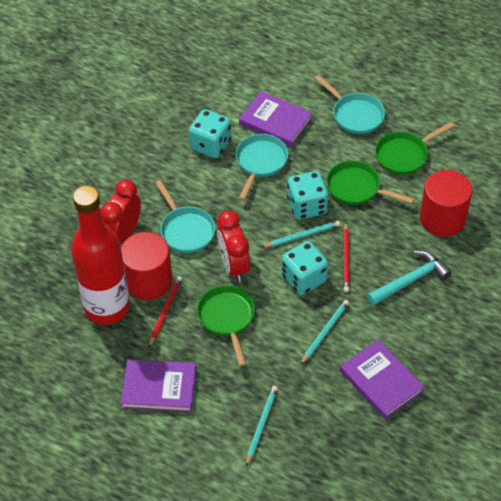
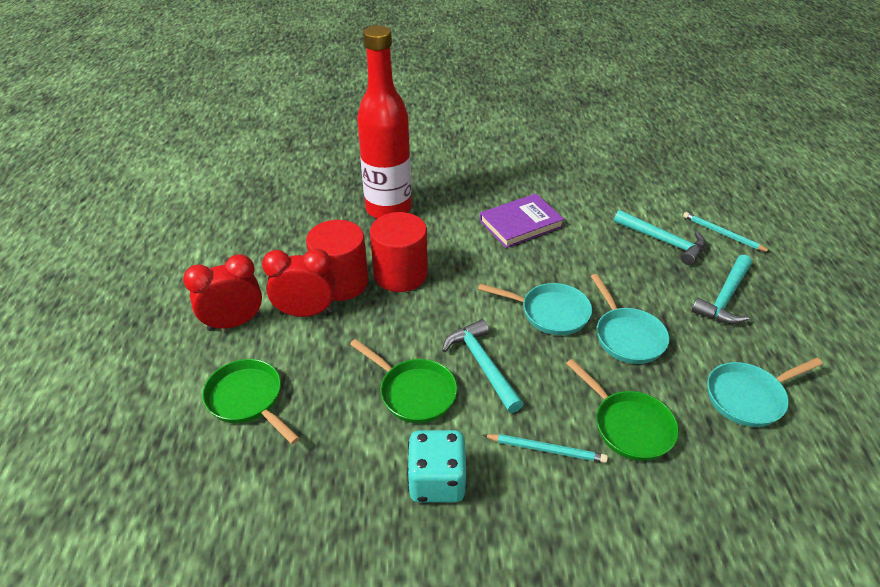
purple book: 3 -> 1
red pencil: 2 -> 0
turquoise dice: 3 -> 1
turquoise hammer: 1 -> 3
turquoise pencil: 3 -> 2

